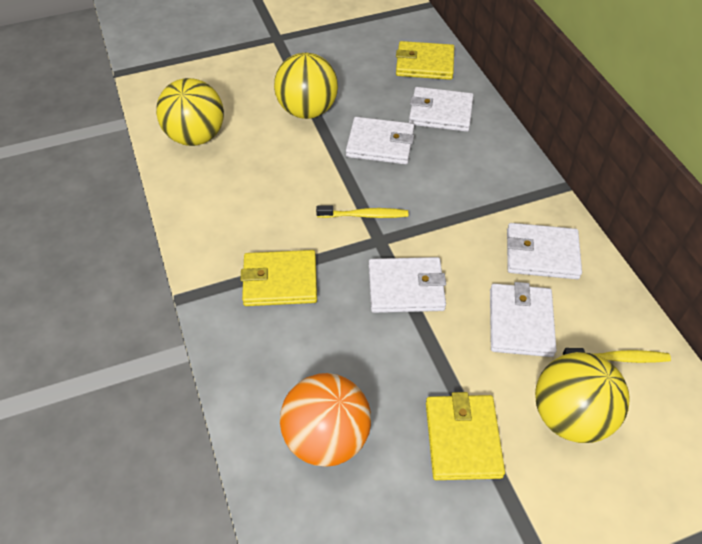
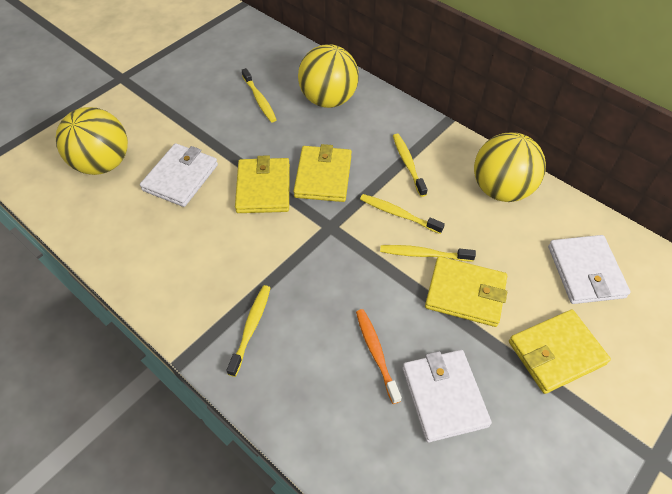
orange ball: 1 -> 0
orange toothbrush: 0 -> 1
white wallet: 5 -> 3
yellow toothbrush: 2 -> 5
yellow wallet: 3 -> 4

